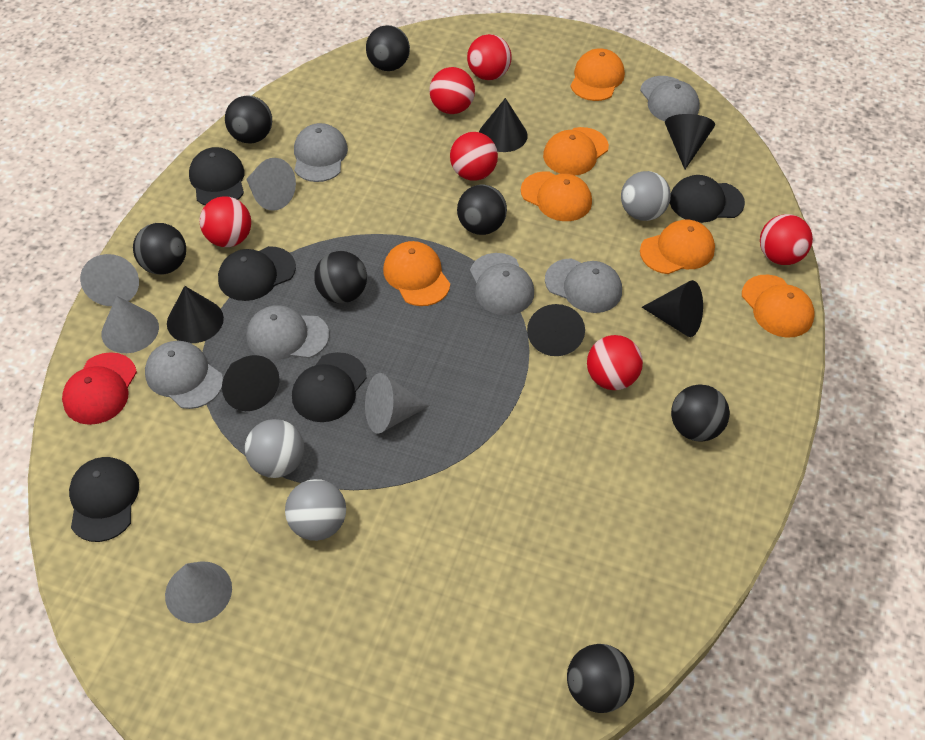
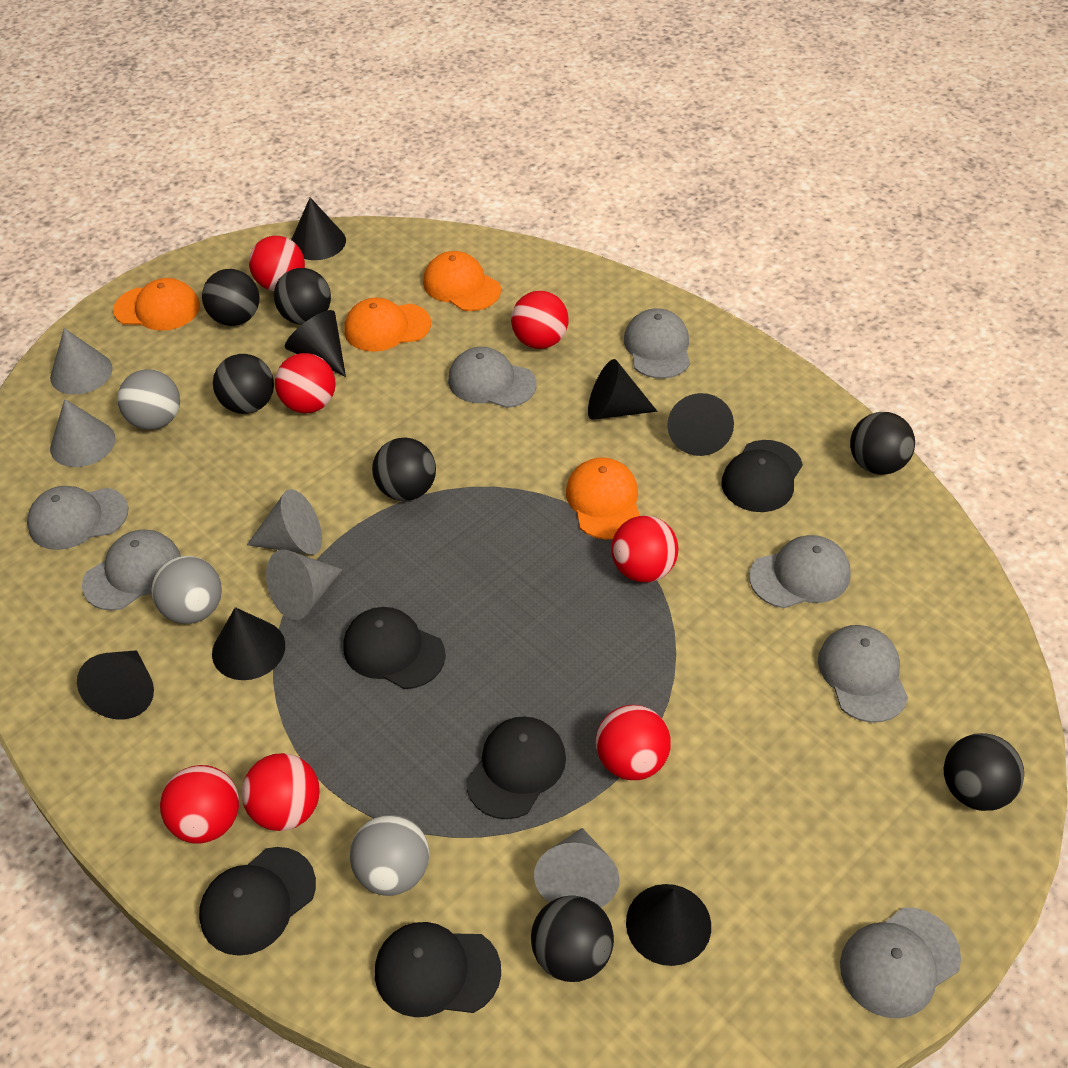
black cone: 6 -> 7
grey cap: 6 -> 7
orange cap: 6 -> 4
red ball: 6 -> 7
red cap: 1 -> 0

